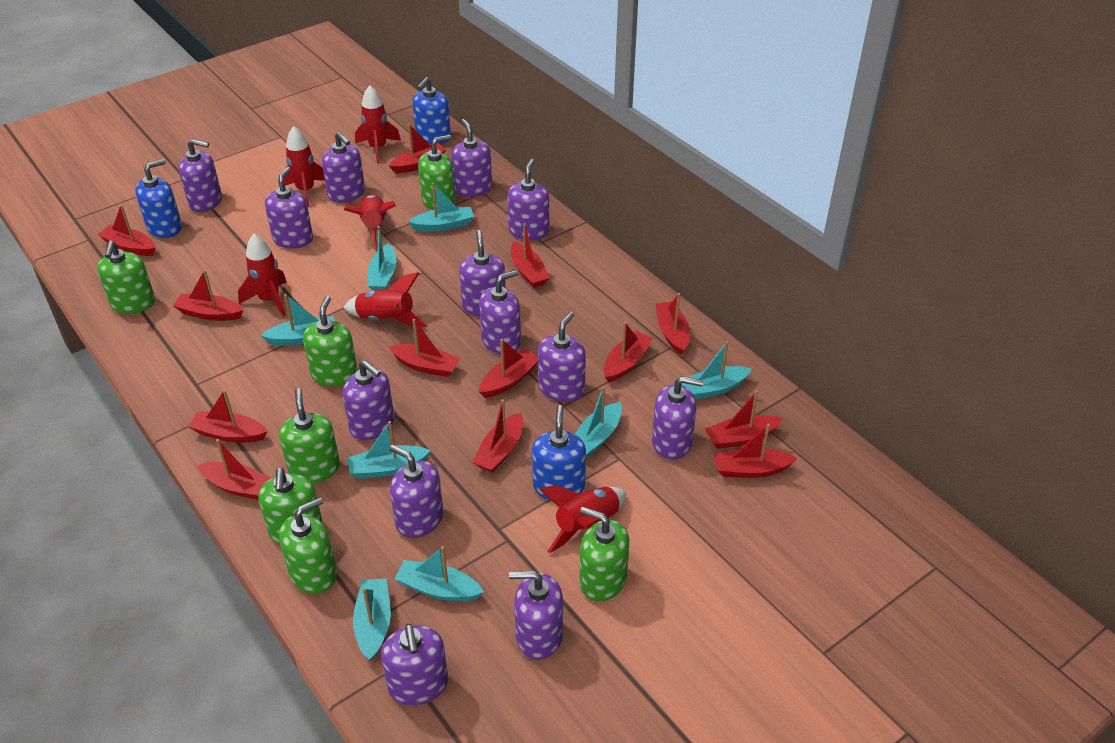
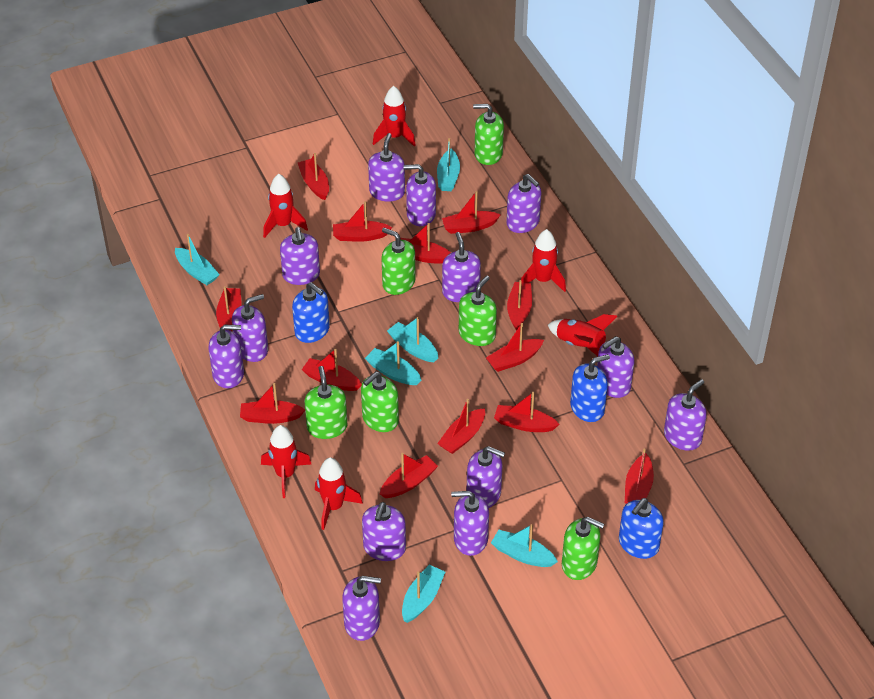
green soap dispenser: 7 -> 6
turquoise boat: 8 -> 6

